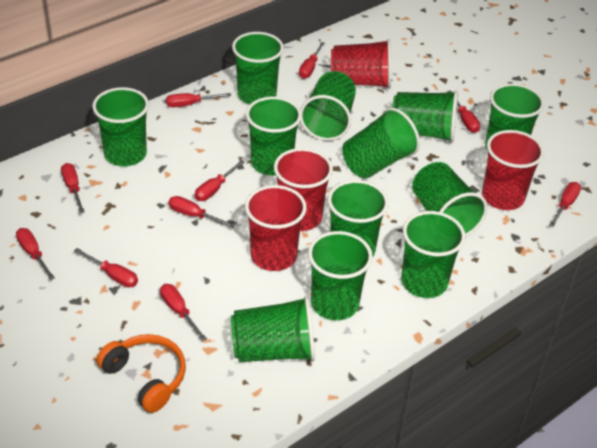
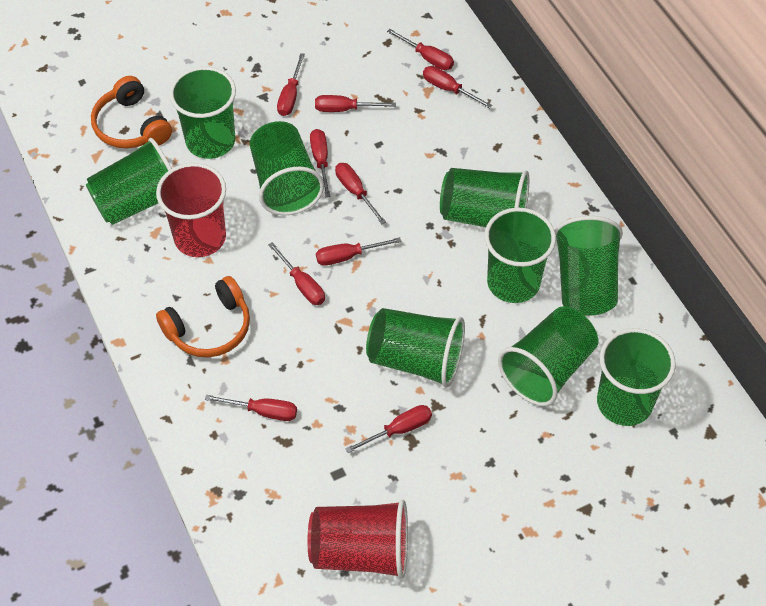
green cup: 12 -> 9
orange headphones: 1 -> 2
red cup: 4 -> 2

